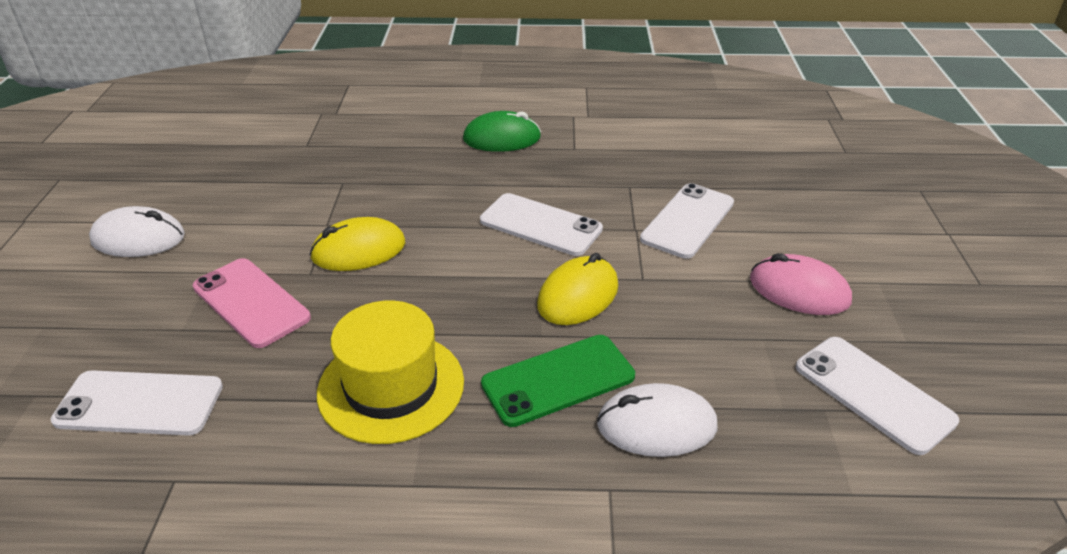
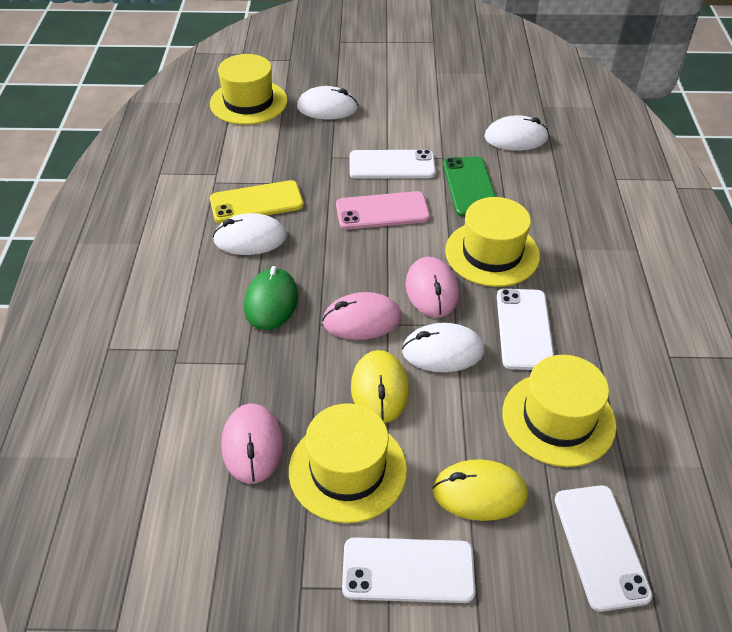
pink mouse: 1 -> 3
white mouse: 2 -> 4
yellow hat: 1 -> 4
yellow phone: 0 -> 1

